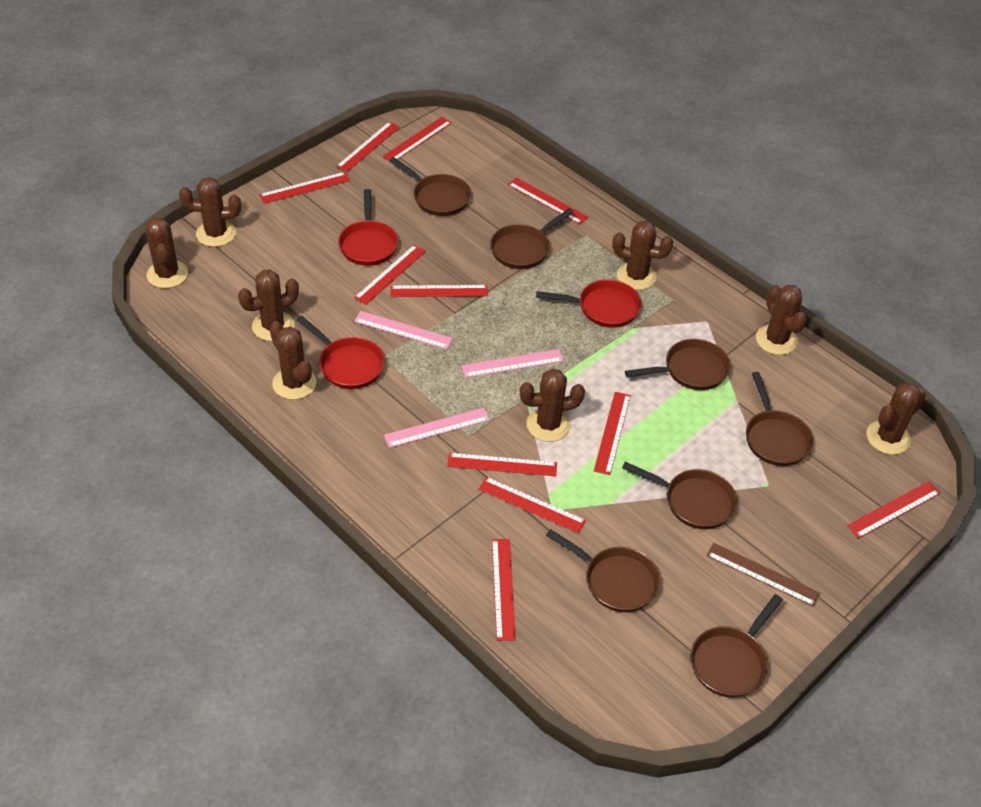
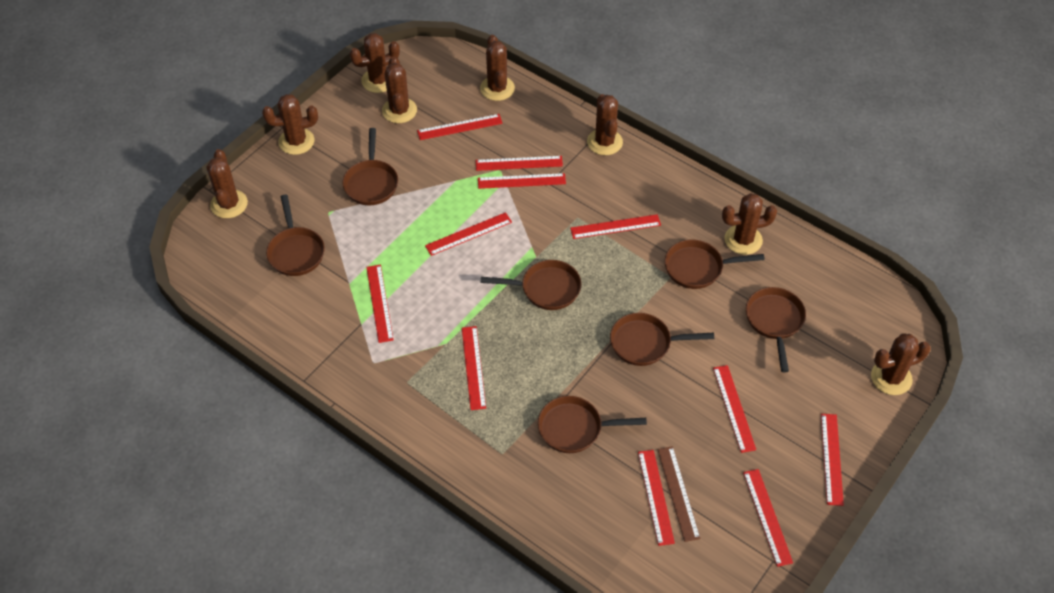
pink ruler: 3 -> 0
red pan: 3 -> 0

